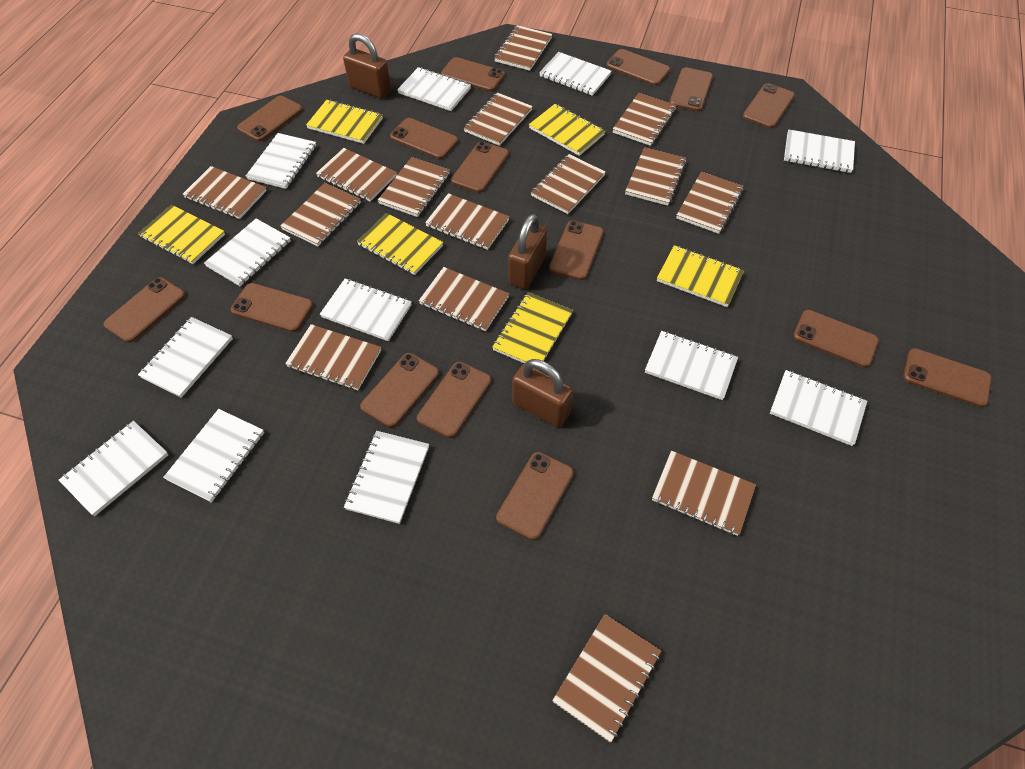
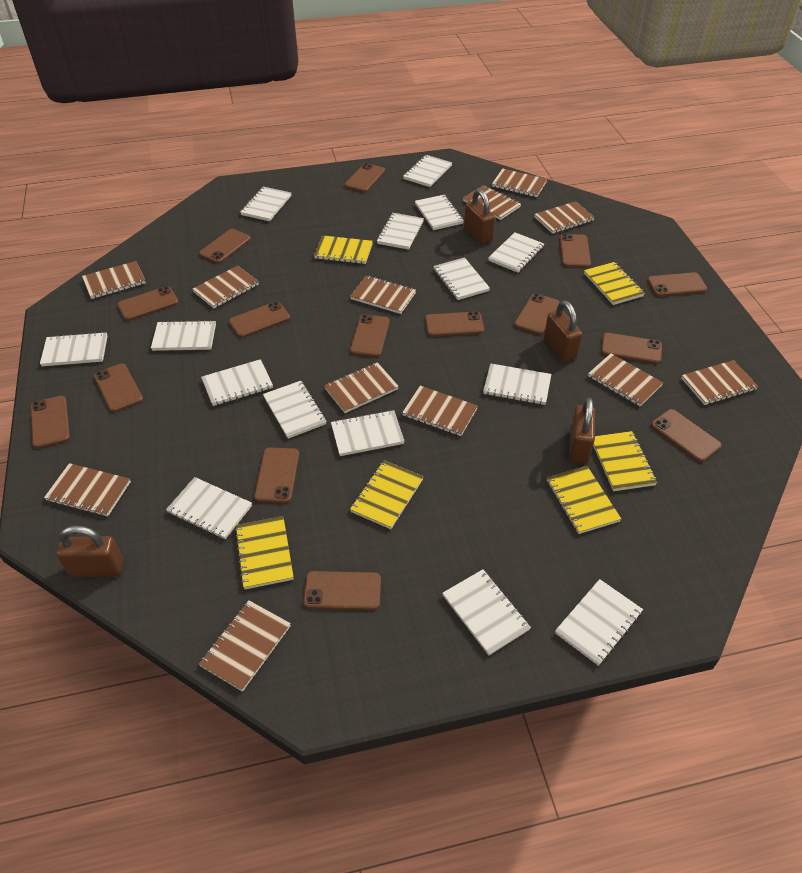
brown notebook: 15 -> 12
brown padlock: 3 -> 4
white notebook: 12 -> 15

